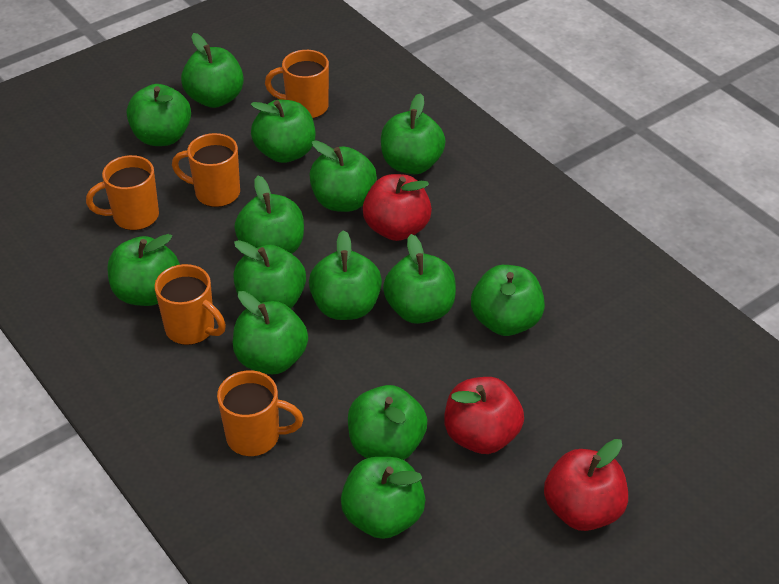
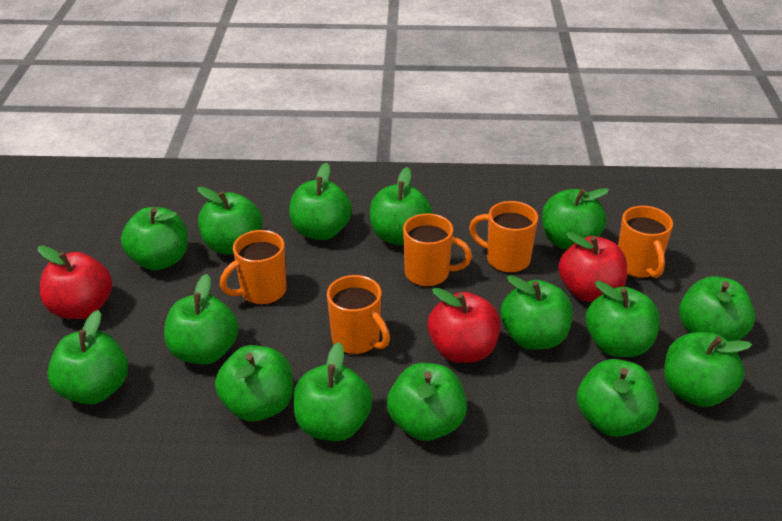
green apple: 14 -> 15

